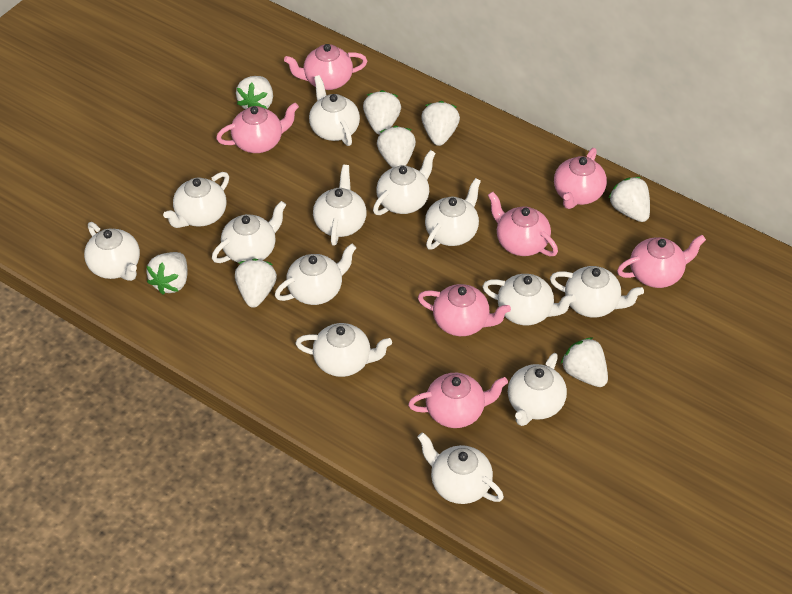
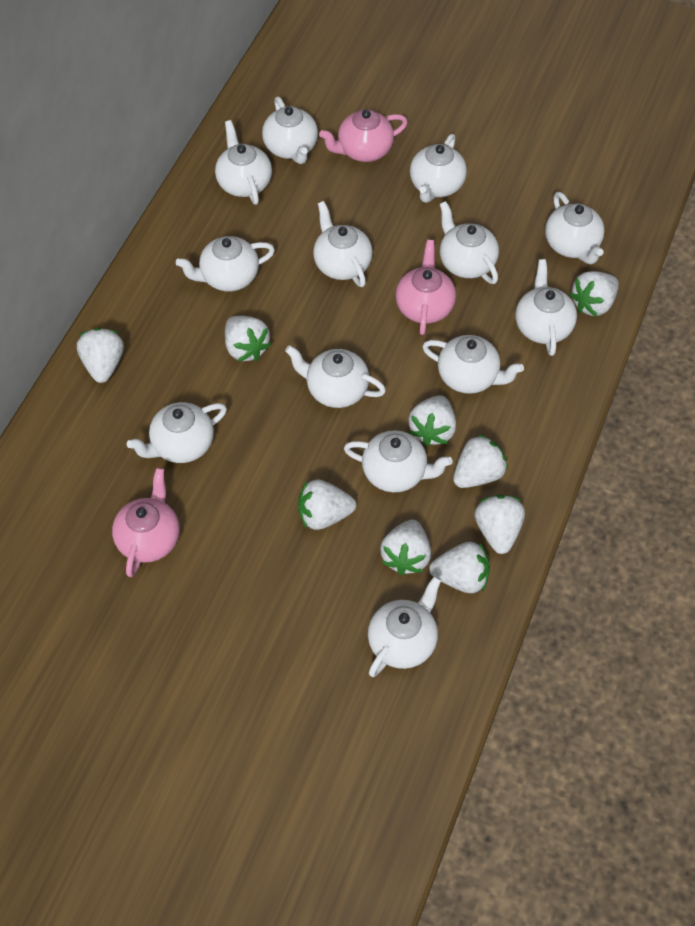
pink teapot: 7 -> 3
white strawberry: 8 -> 9

